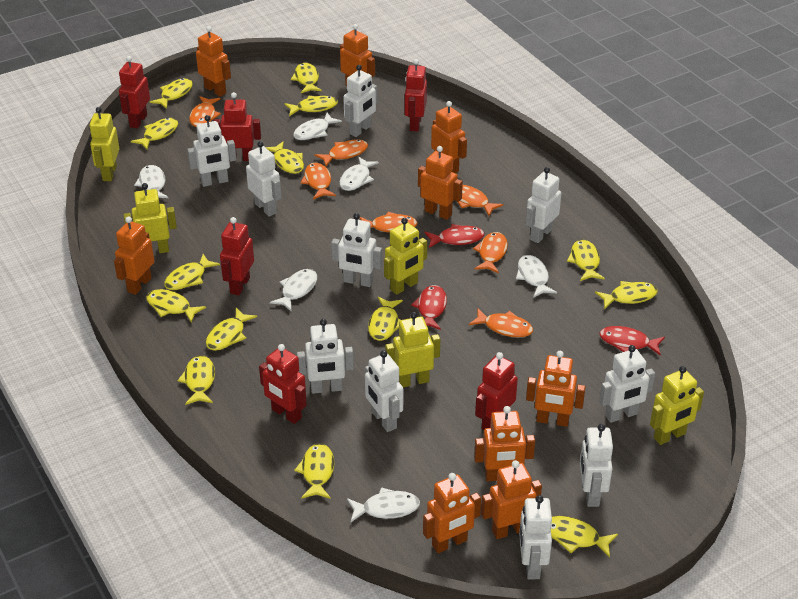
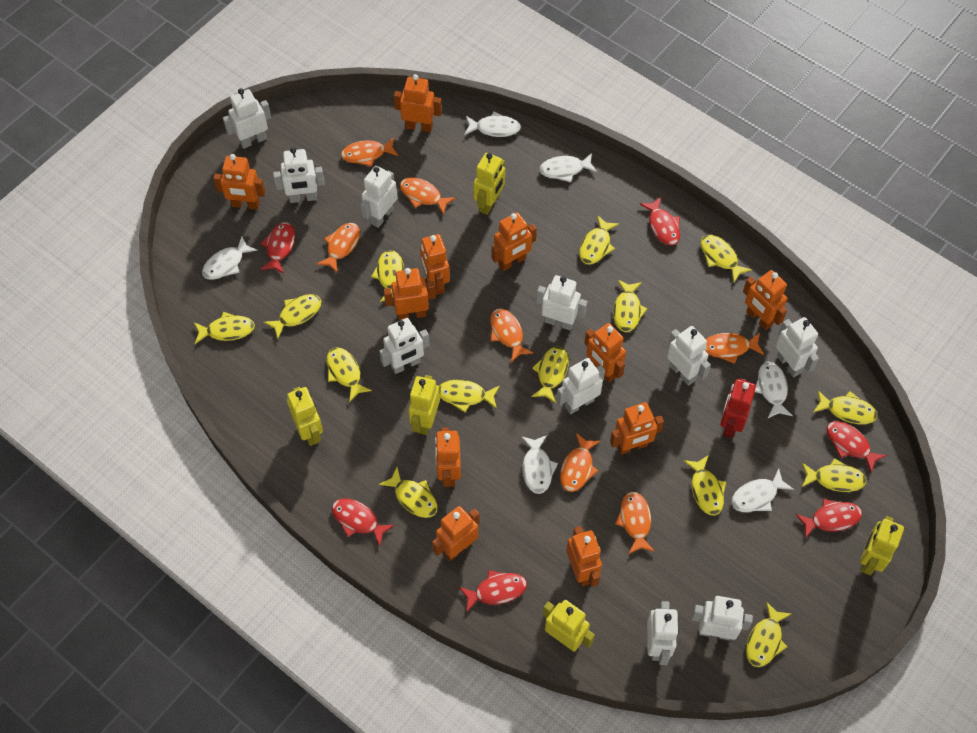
orange robot: 9 -> 11
red fish: 3 -> 6
red robot: 6 -> 1

